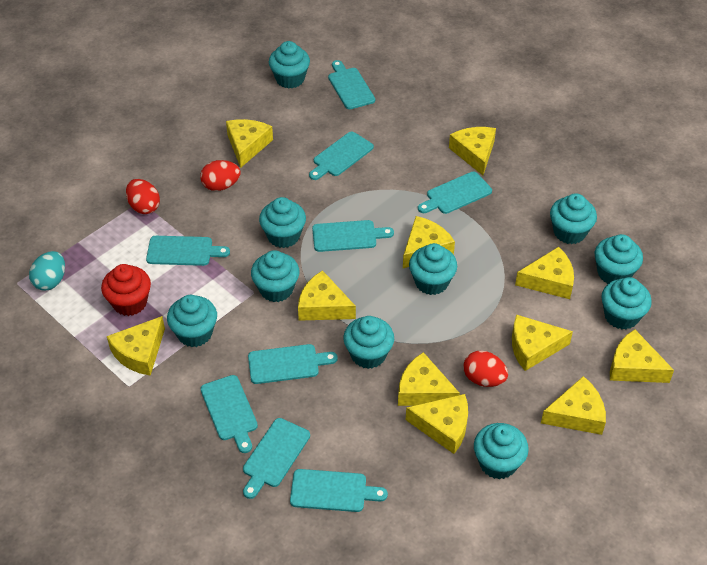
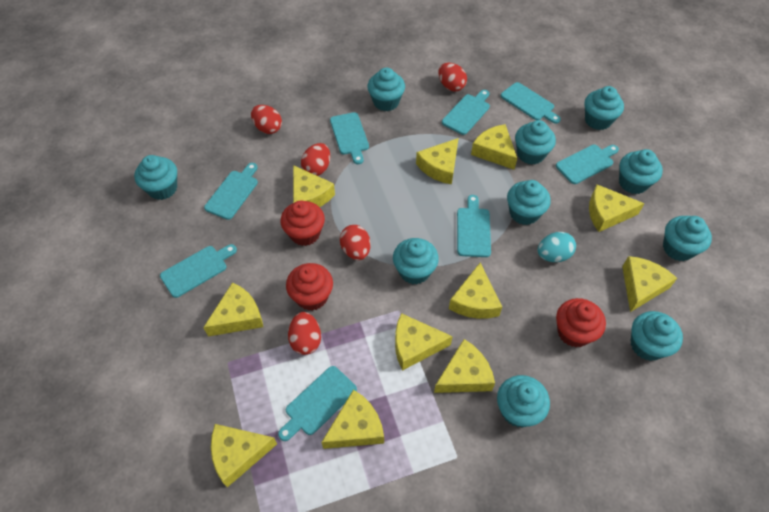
red cupcake: 1 -> 3
red egg: 3 -> 5
turquoise cutting board: 9 -> 8

